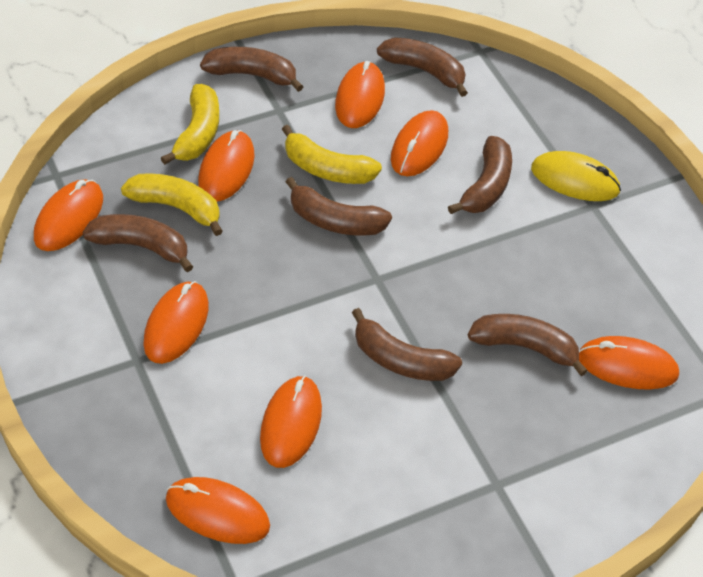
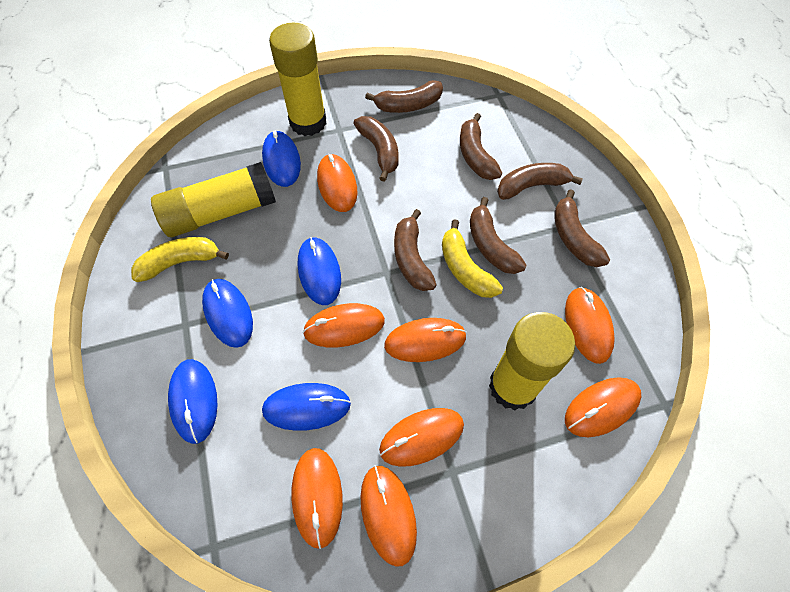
blue mouse: 0 -> 5
yellow banana: 3 -> 2
yellow glue stick: 0 -> 3
yellow mouse: 1 -> 0

